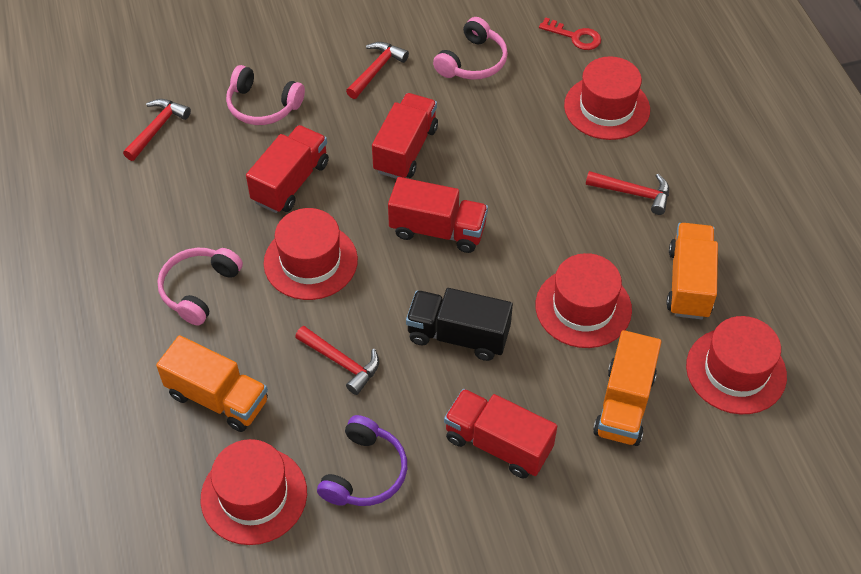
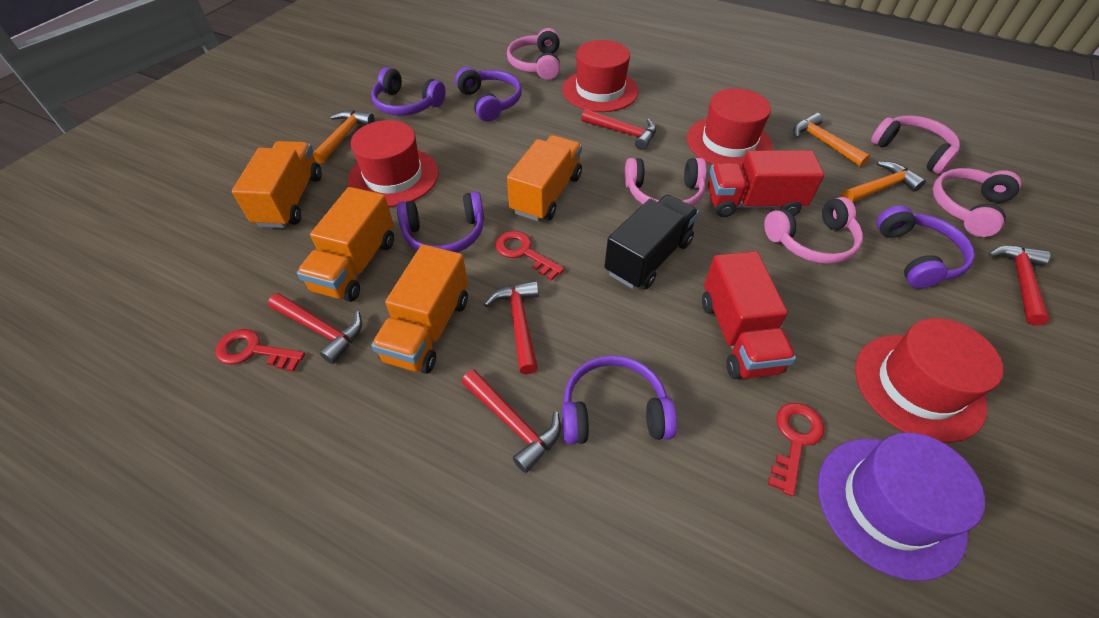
orange hammer: 0 -> 3
orange truck: 3 -> 4
pink headphones: 3 -> 5
purple hat: 0 -> 1
purple headphones: 1 -> 5
red hammer: 4 -> 5
red hat: 5 -> 4
red key: 1 -> 3
red truck: 4 -> 2

